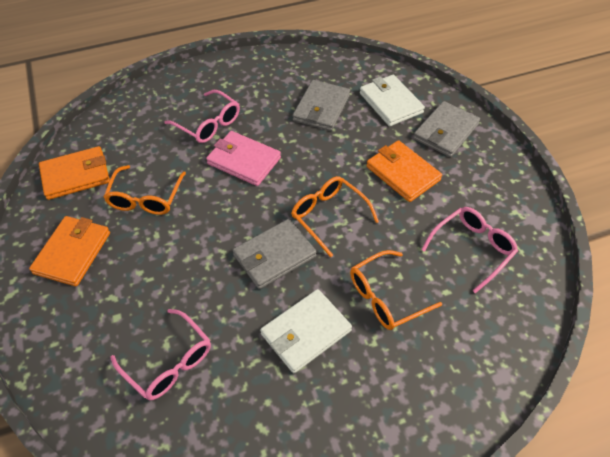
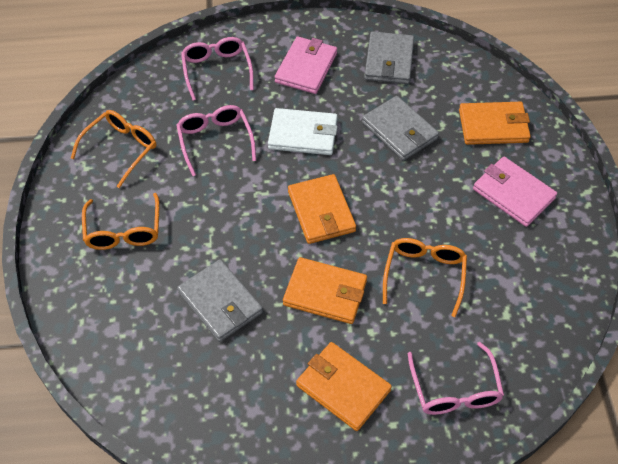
orange wallet: 3 -> 4
pink wallet: 1 -> 2
white wallet: 2 -> 1

